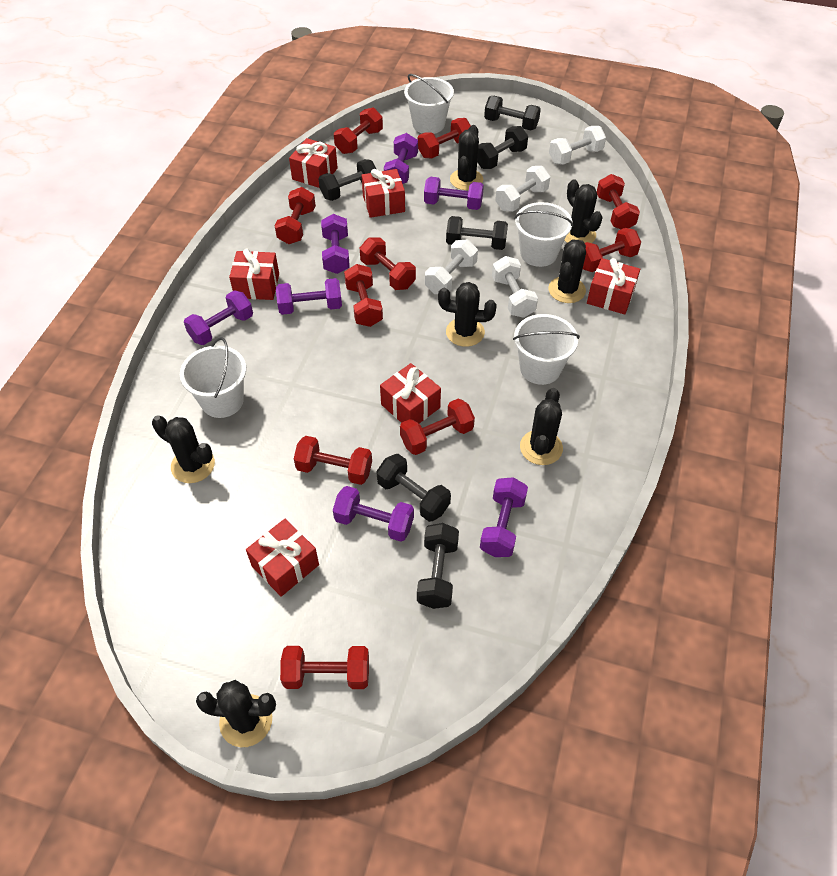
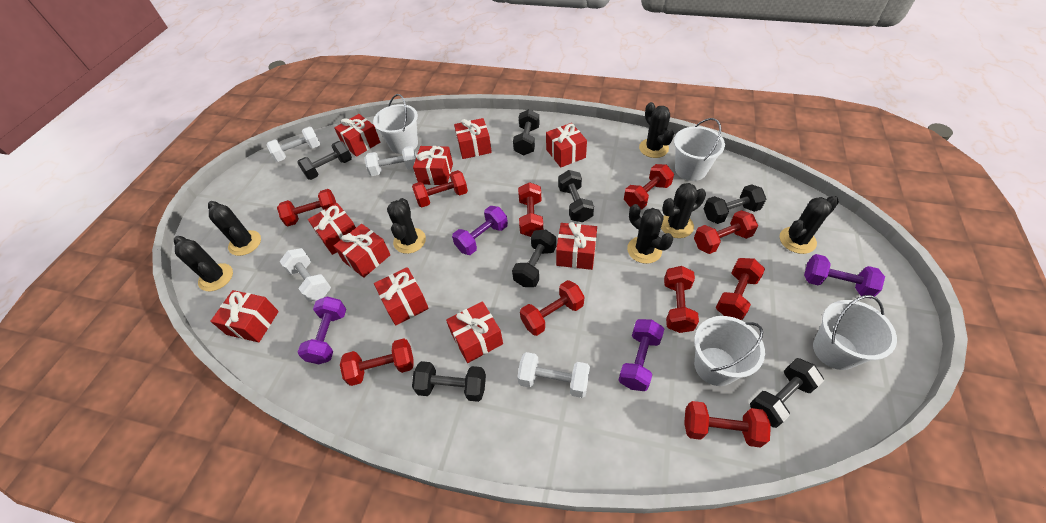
black dumbbell: 6 -> 7
purple dumbbell: 7 -> 4
red gift: 6 -> 10

